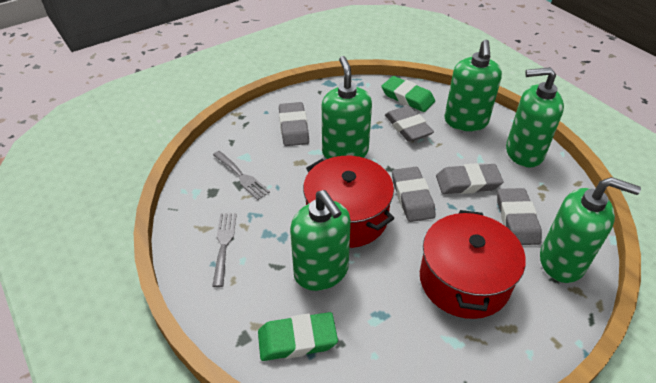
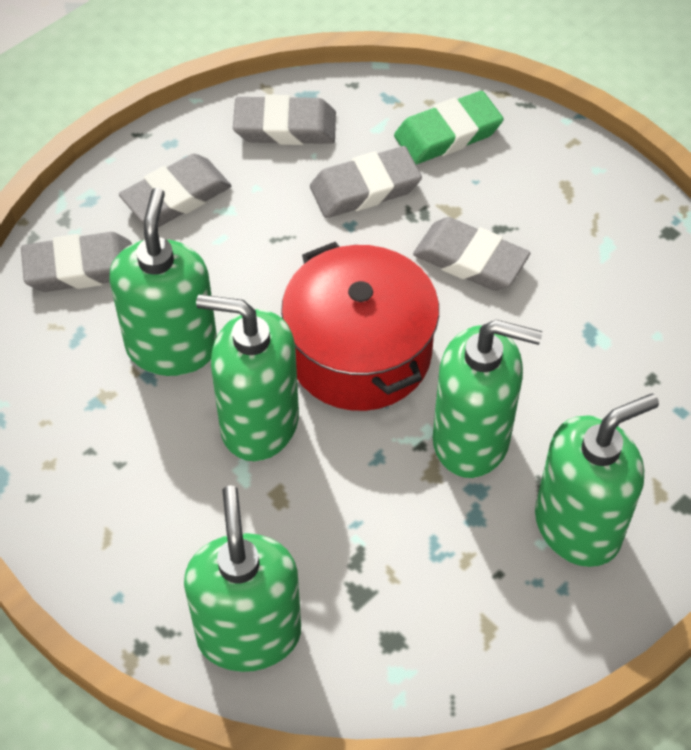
green eraser: 2 -> 1
grey fork: 2 -> 0
red pot: 2 -> 1

